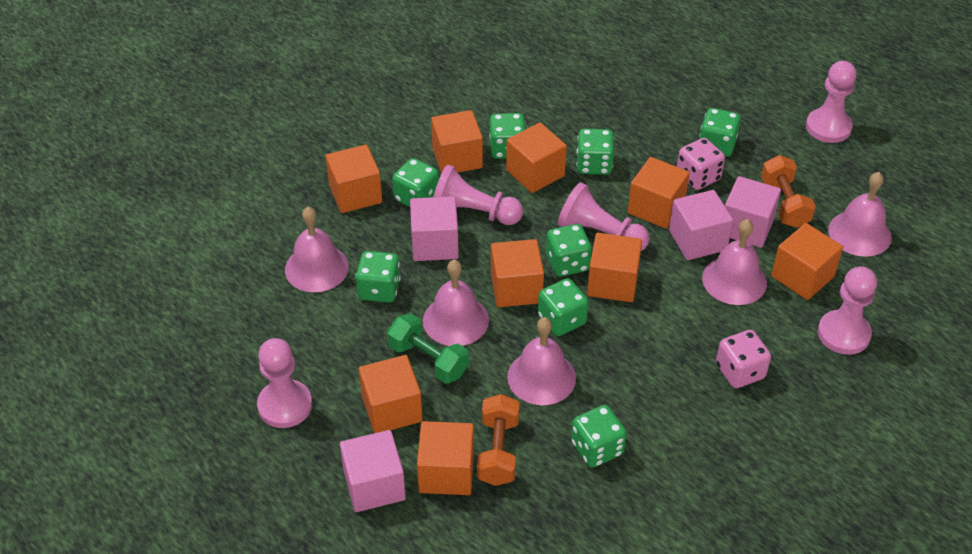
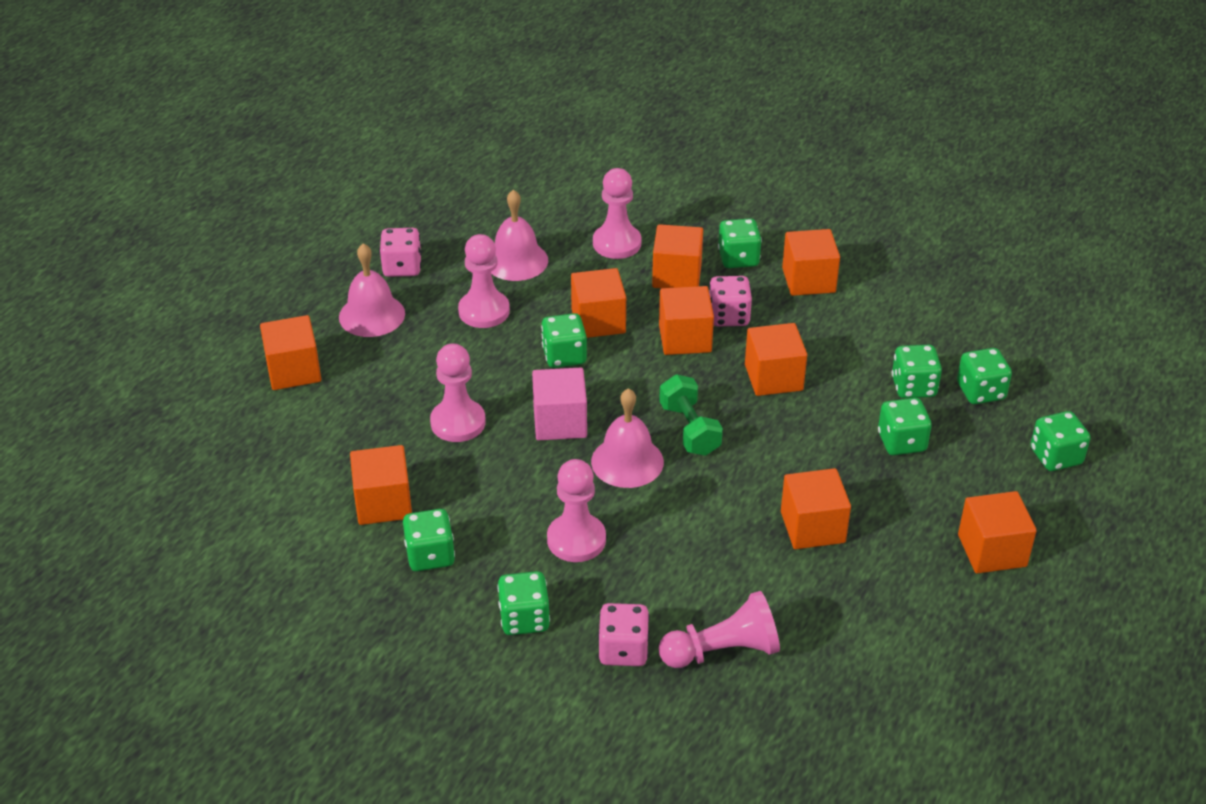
orange dumbbell: 2 -> 0
pink bell: 5 -> 3
pink cube: 4 -> 1
pink dice: 2 -> 3

